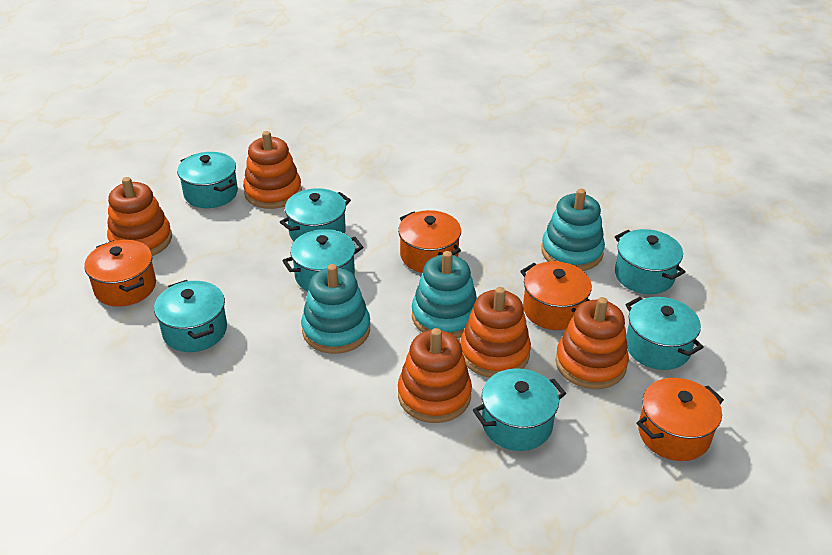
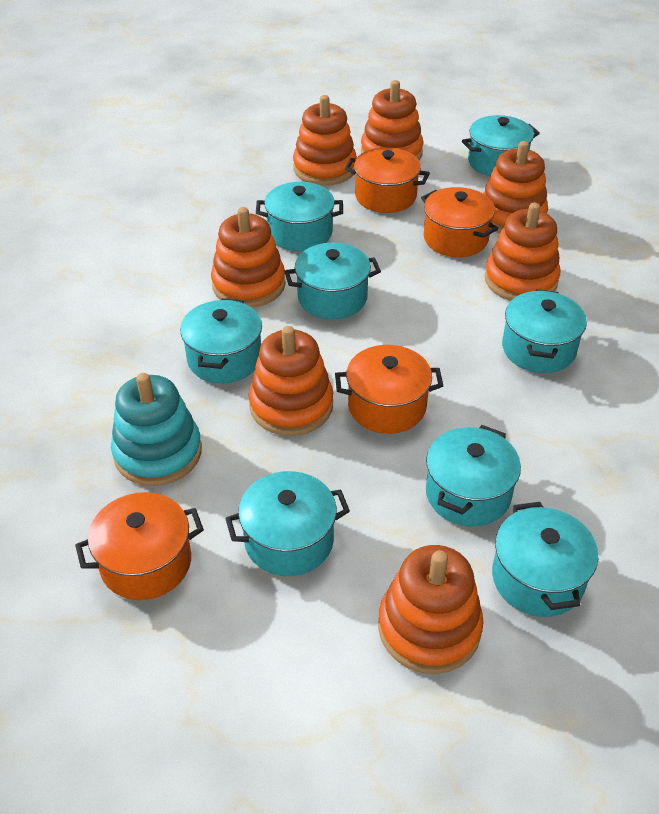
orange stacking toy: 5 -> 7
turquoise pot: 7 -> 8
turquoise stacking toy: 3 -> 1

